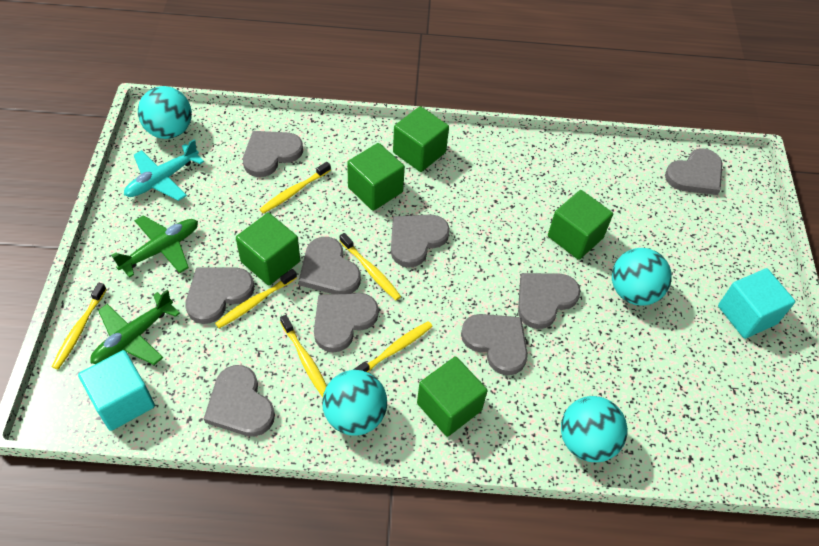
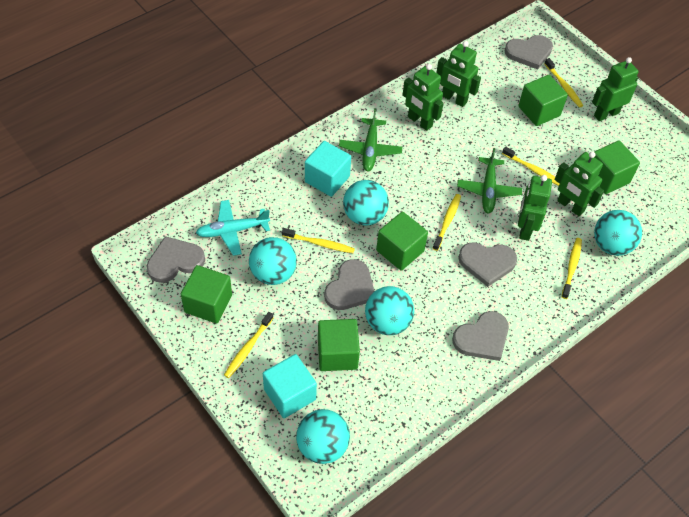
green robot: 0 -> 5
grey heart: 9 -> 5
turquoise ball: 4 -> 5

